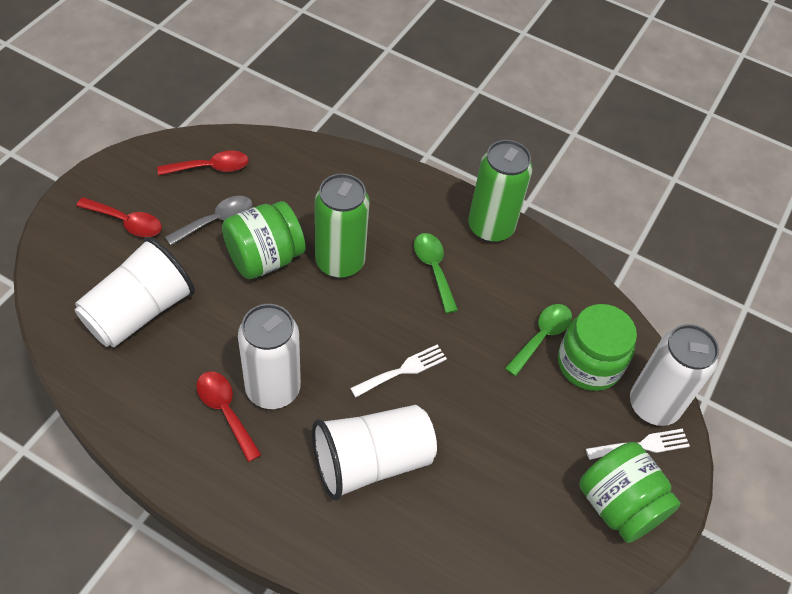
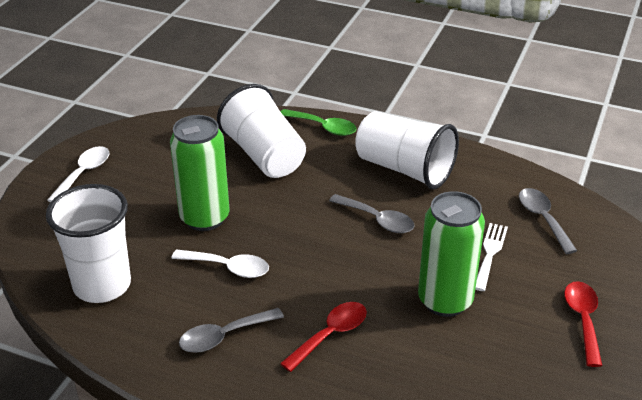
green jar: 3 -> 0
green spoon: 2 -> 1
grey spoon: 1 -> 3
red spoon: 3 -> 2
white can: 2 -> 0
white cup: 2 -> 3
white fork: 2 -> 1
white spoon: 0 -> 2

